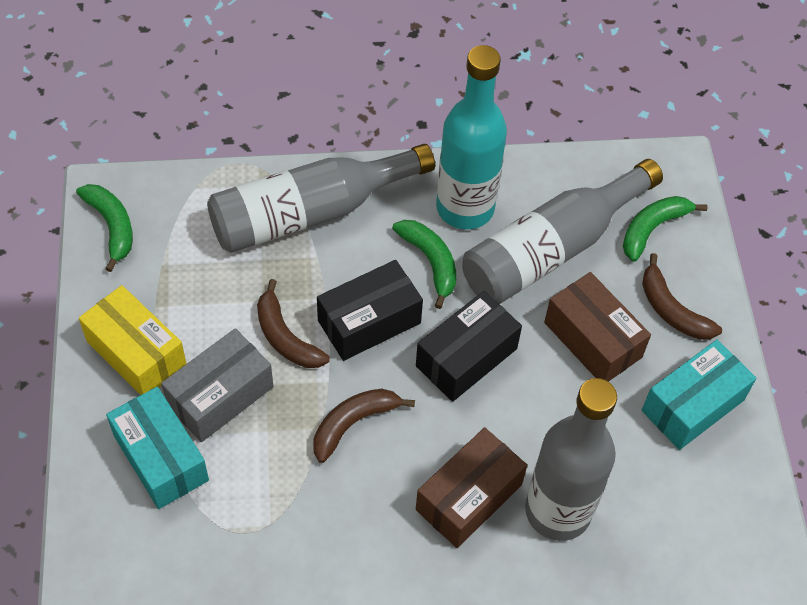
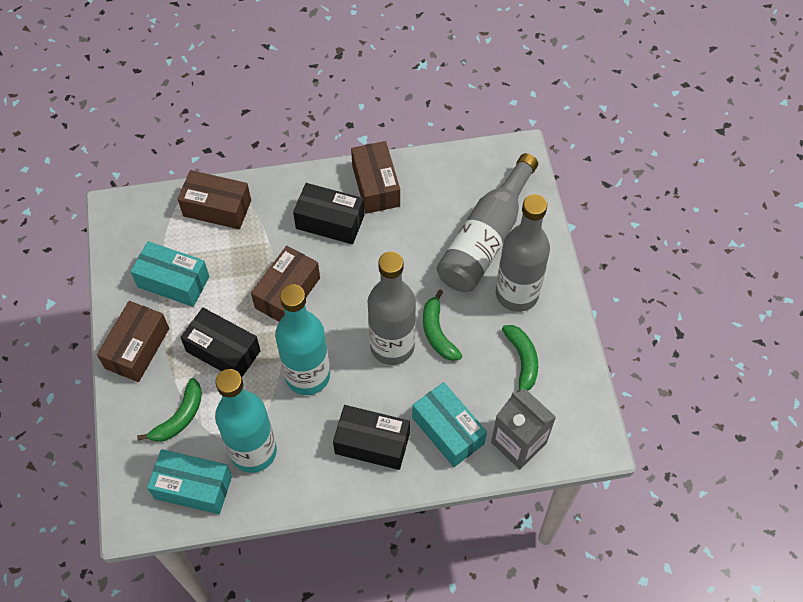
black box: 2 -> 3
brown banana: 3 -> 0
brown box: 2 -> 4
grey box: 1 -> 0
grey carton: 0 -> 1
turquoise bottle: 1 -> 2
turquoise box: 2 -> 3
yellow box: 1 -> 0

